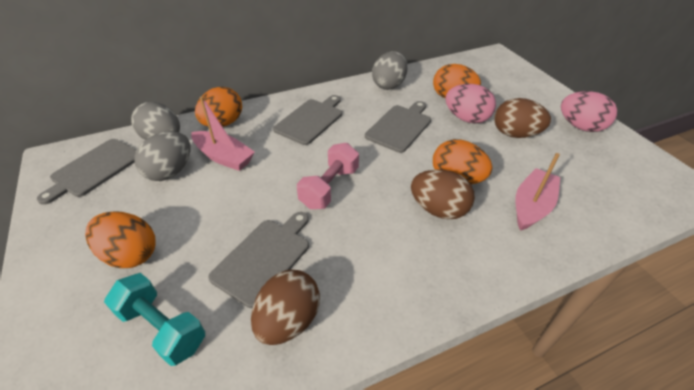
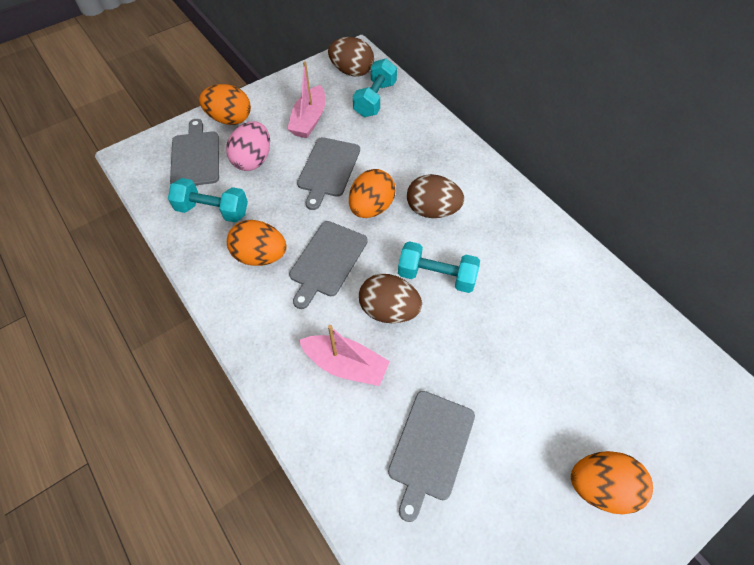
grey egg: 3 -> 0
pink dumbbell: 1 -> 0
pink egg: 2 -> 1
turquoise dumbbell: 1 -> 3

